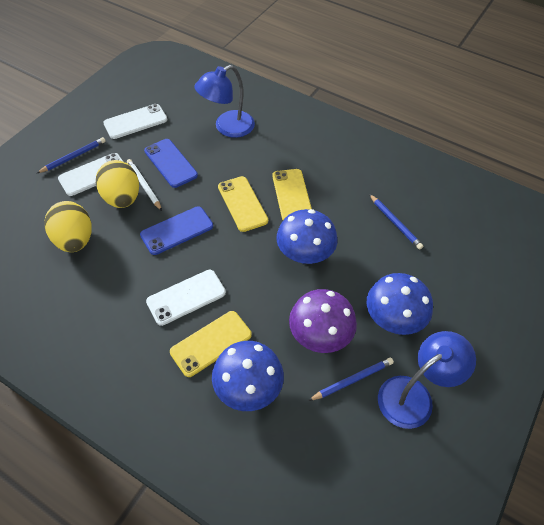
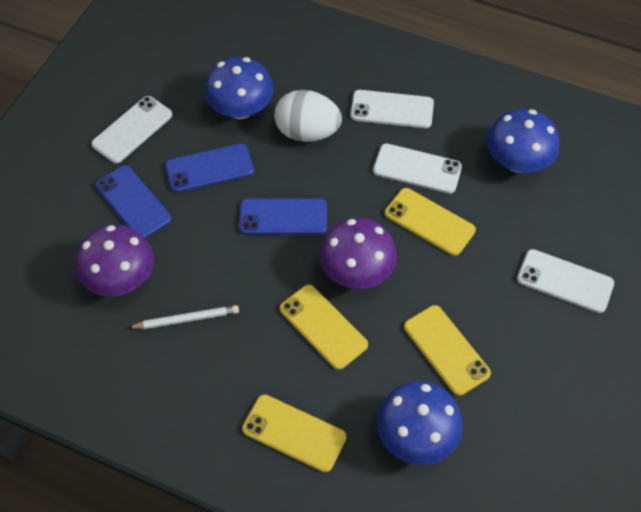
blue lamp: 2 -> 0
blue pencil: 3 -> 0
blue phone: 2 -> 3
purple mushroom: 1 -> 2
white egg: 0 -> 1
white phone: 3 -> 4
yellow egg: 2 -> 0
yellow phone: 3 -> 4

